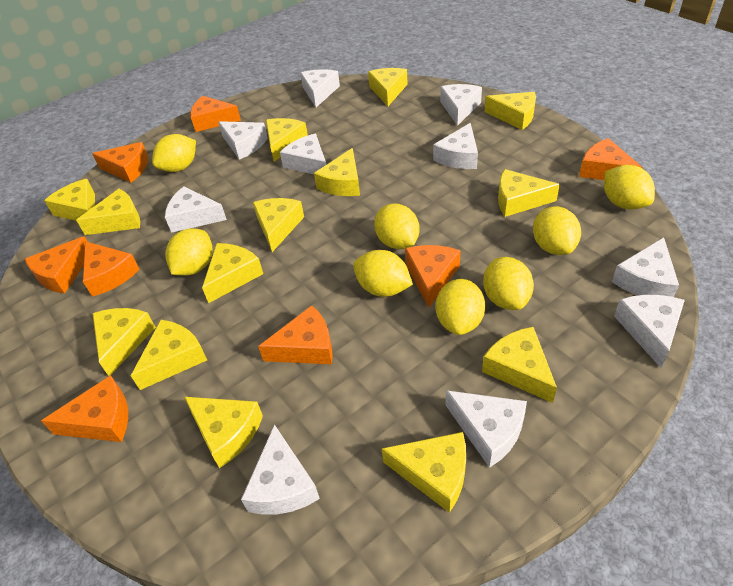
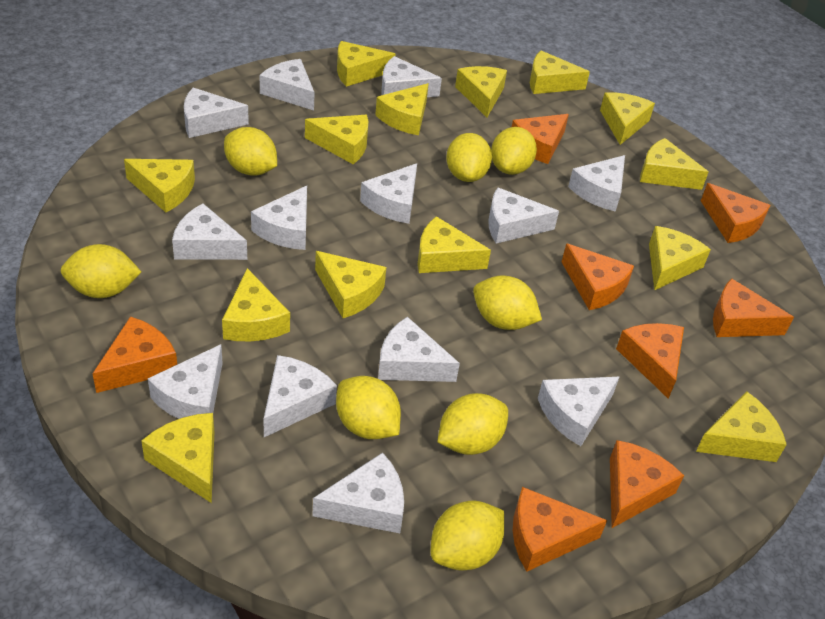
white cheese: 10 -> 13

